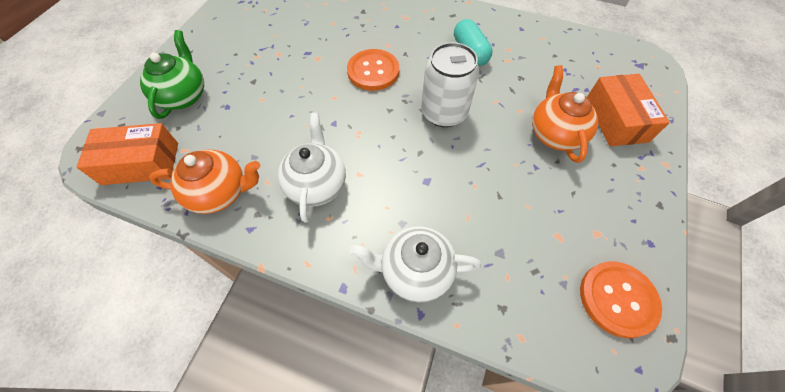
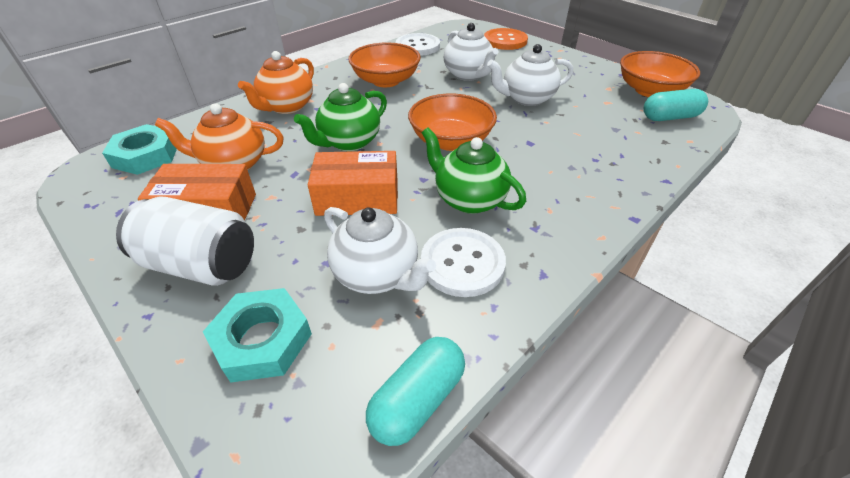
green teapot: 1 -> 2
orange bowl: 0 -> 3
orange button: 2 -> 1
turquoise capsule: 1 -> 2
turquoise nut: 0 -> 2
white button: 0 -> 2
white teapot: 2 -> 3

